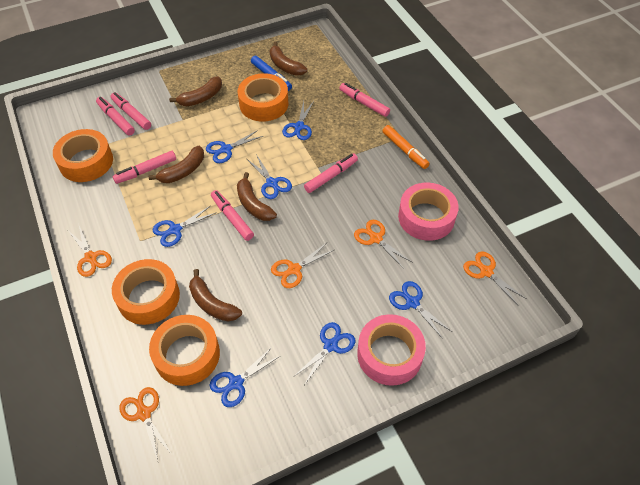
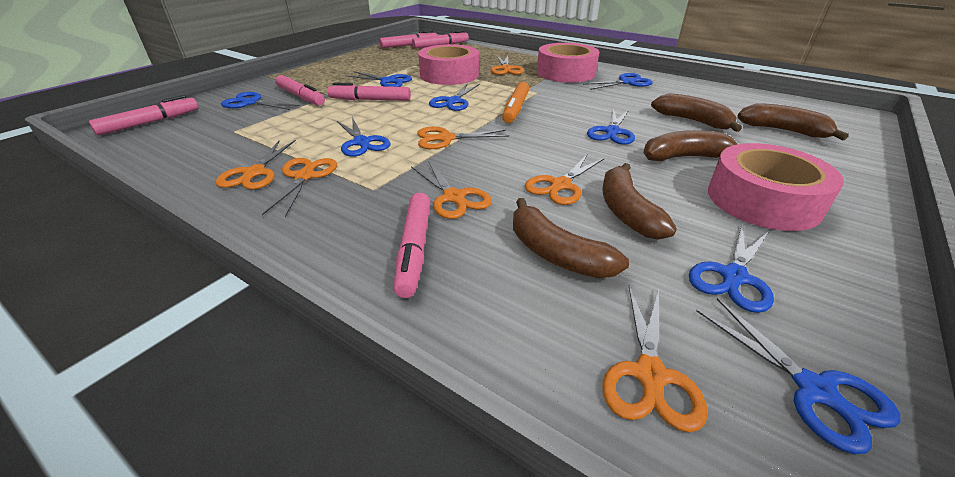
blue marker: 1 -> 0
blue scissors: 7 -> 8
orange scissors: 5 -> 7
orange tape: 4 -> 0
pink tape: 2 -> 3

